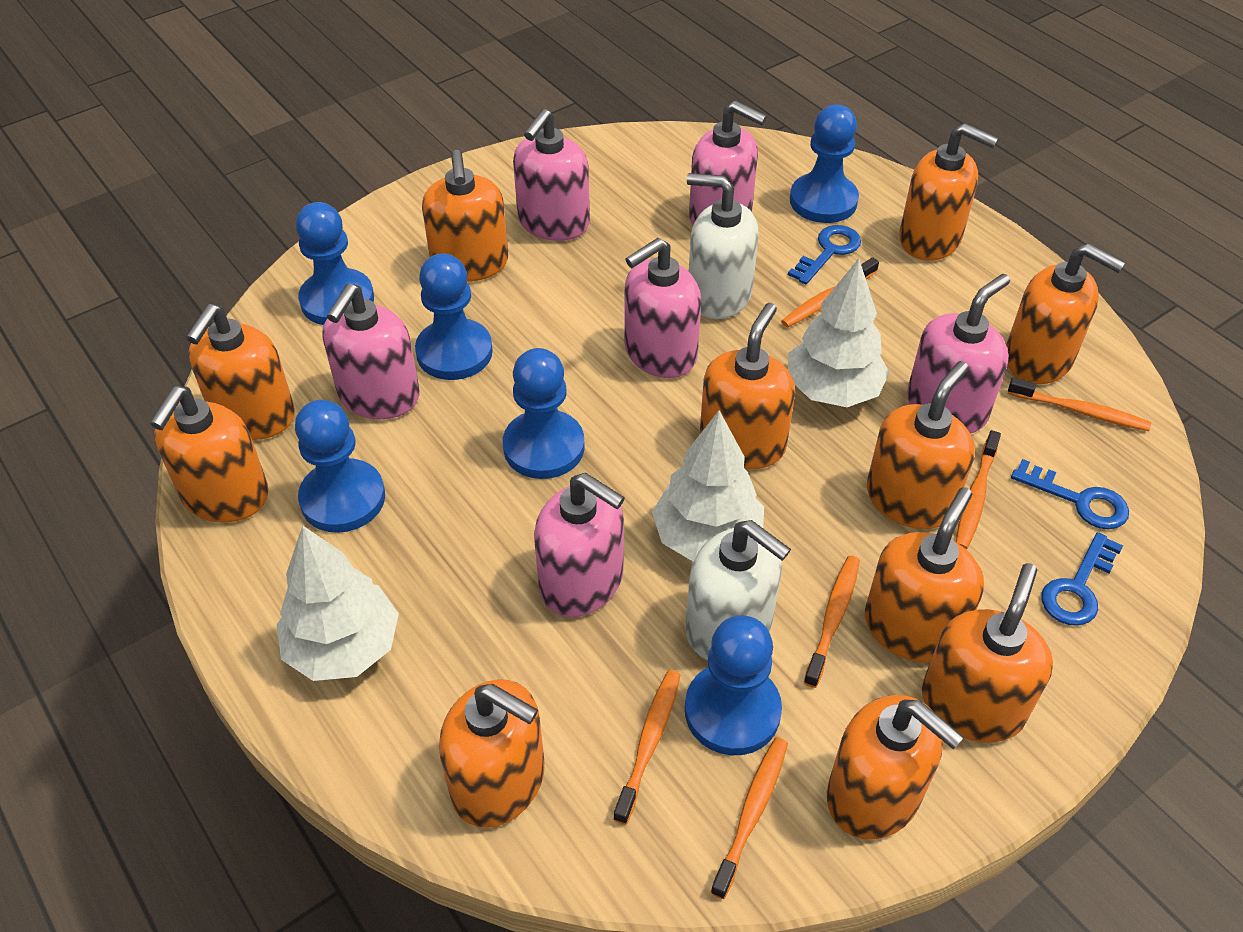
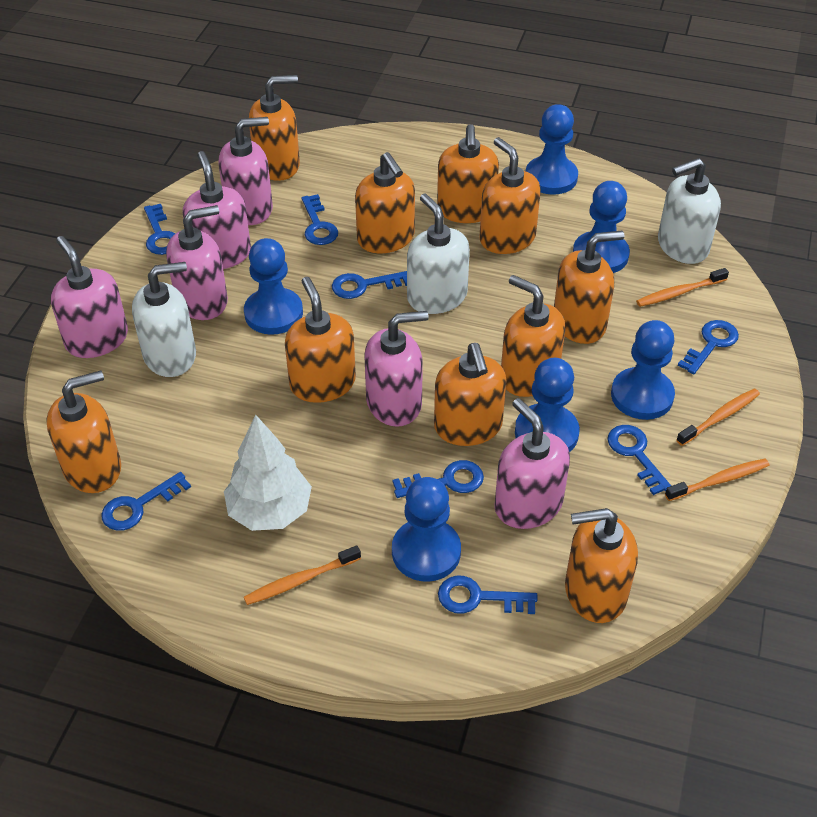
blue key: 3 -> 8
orange soap dispenser: 11 -> 10
orange toothbrush: 6 -> 4
white soap dispenser: 2 -> 3
white tree: 3 -> 1

